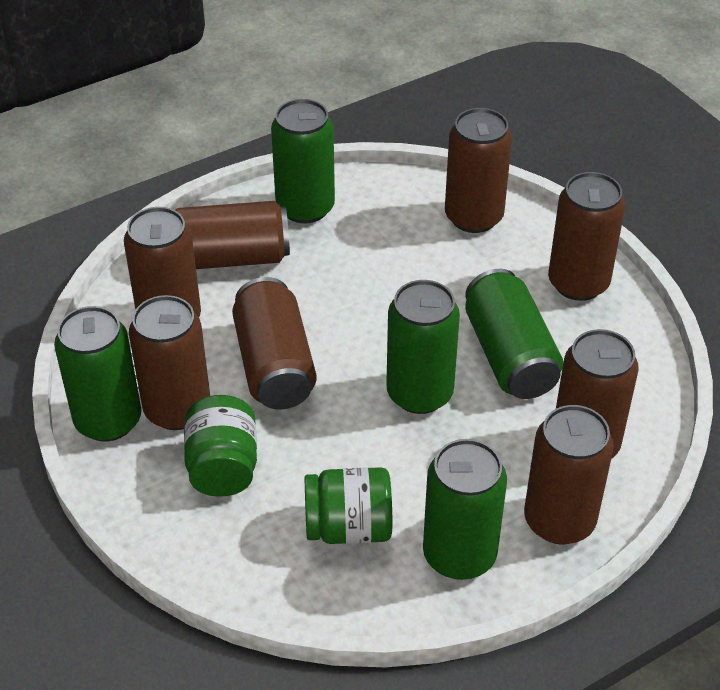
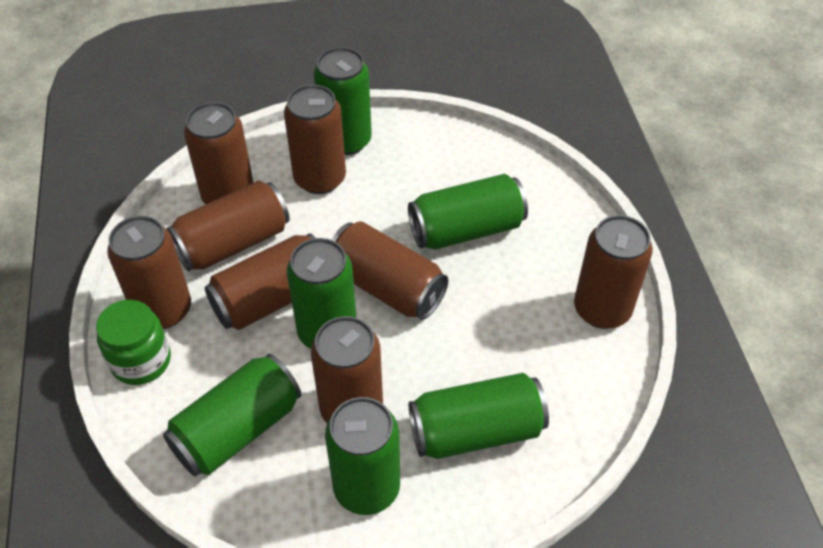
green can: 5 -> 6
green jar: 2 -> 1

